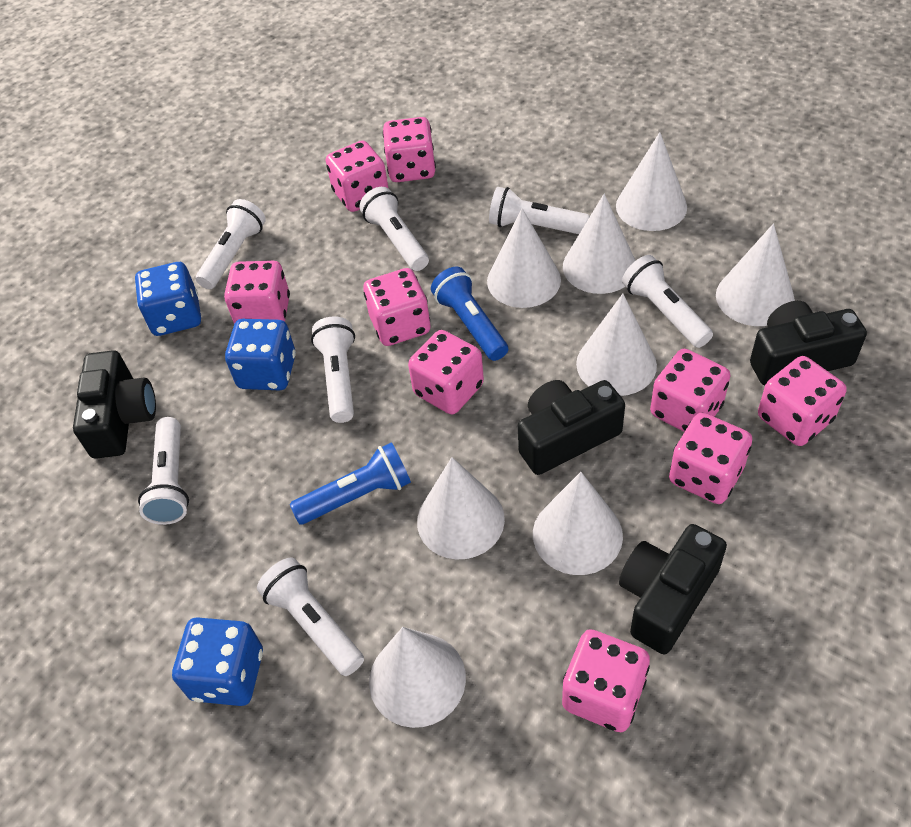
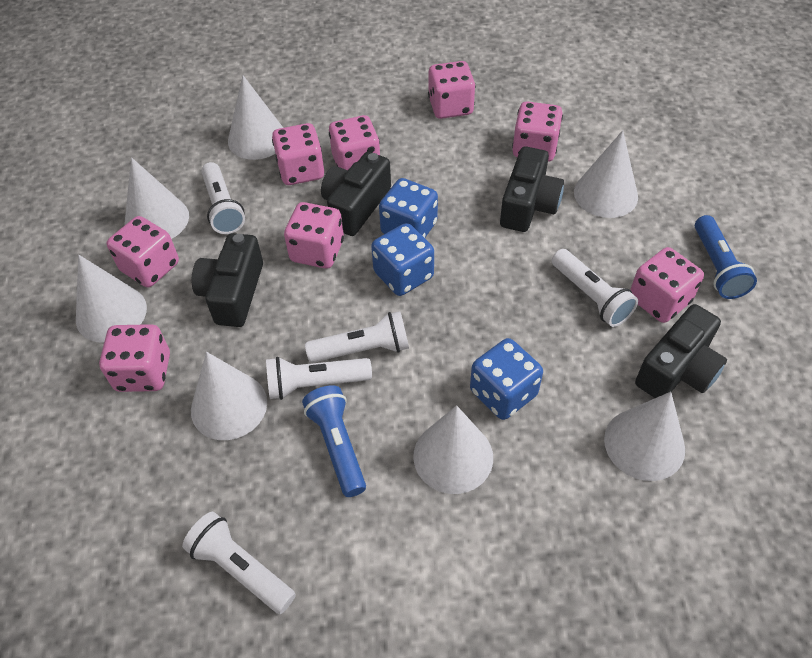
pink dice: 9 -> 8
white cone: 8 -> 7
white flashlight: 7 -> 5

